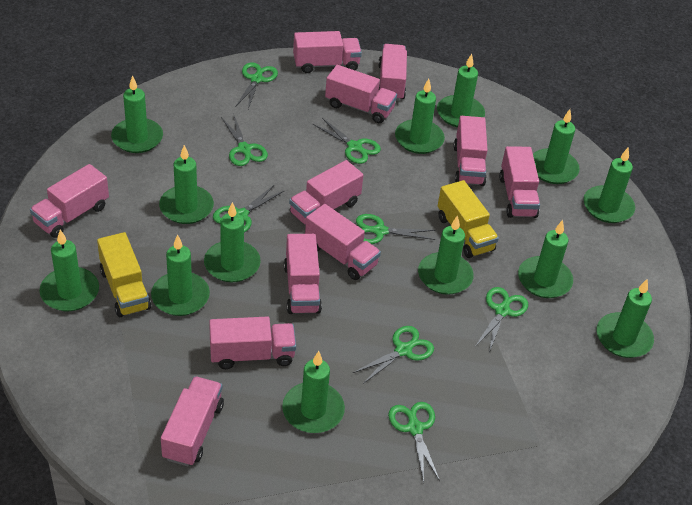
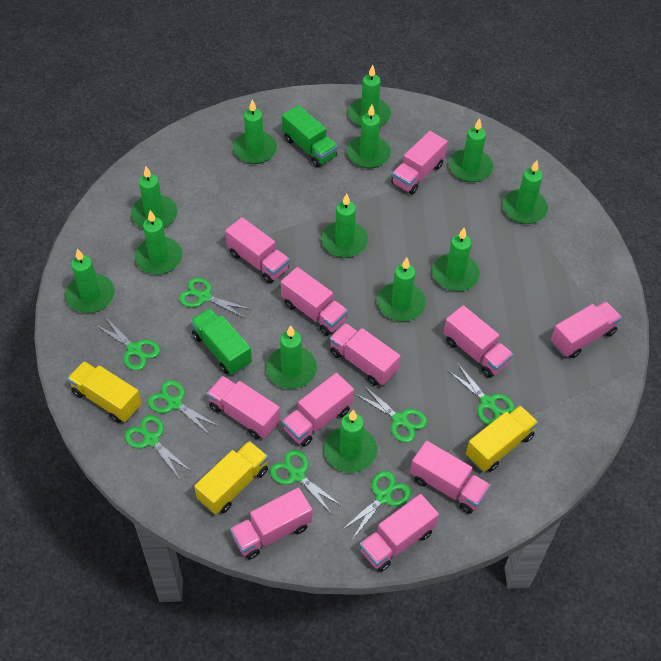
green truck: 0 -> 2
yellow truck: 2 -> 3

